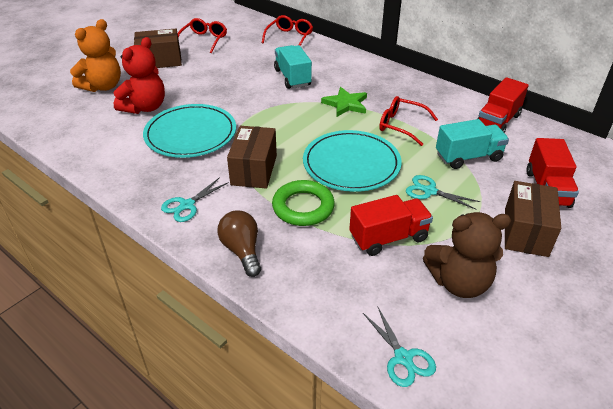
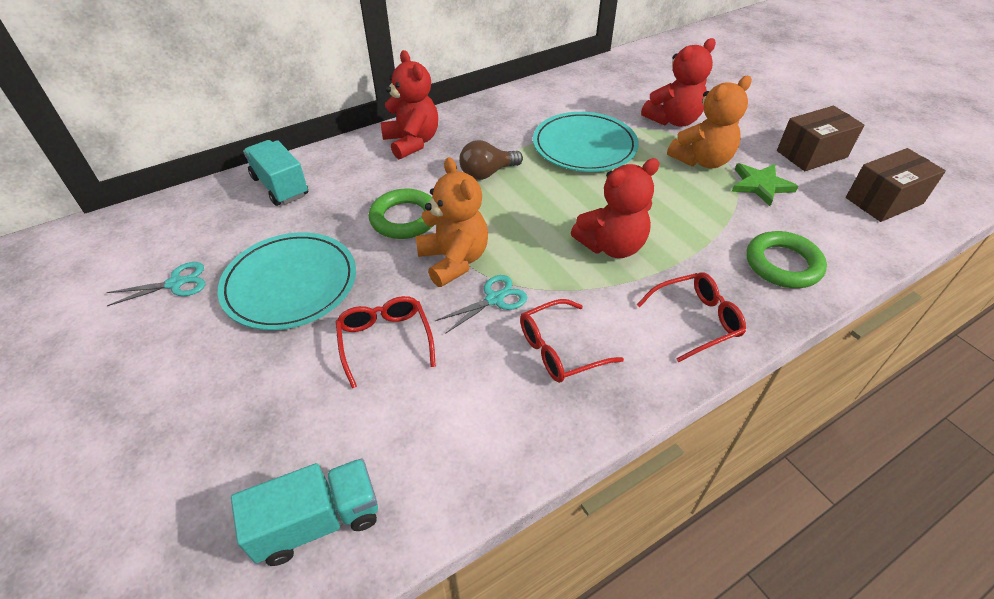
brown box: 3 -> 2
brown teddy bear: 1 -> 0
green ring: 1 -> 2
orange teddy bear: 1 -> 2
red teddy bear: 1 -> 3
red truck: 3 -> 0
turquoise scissors: 3 -> 2

